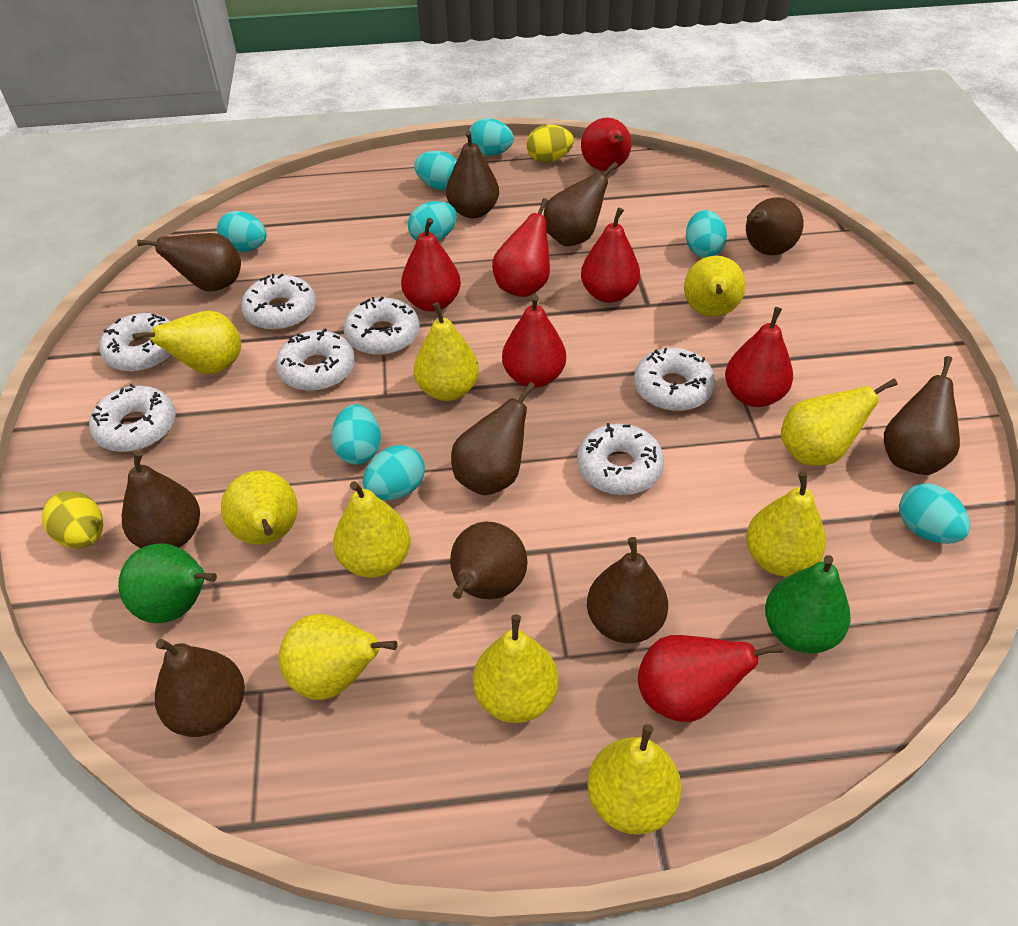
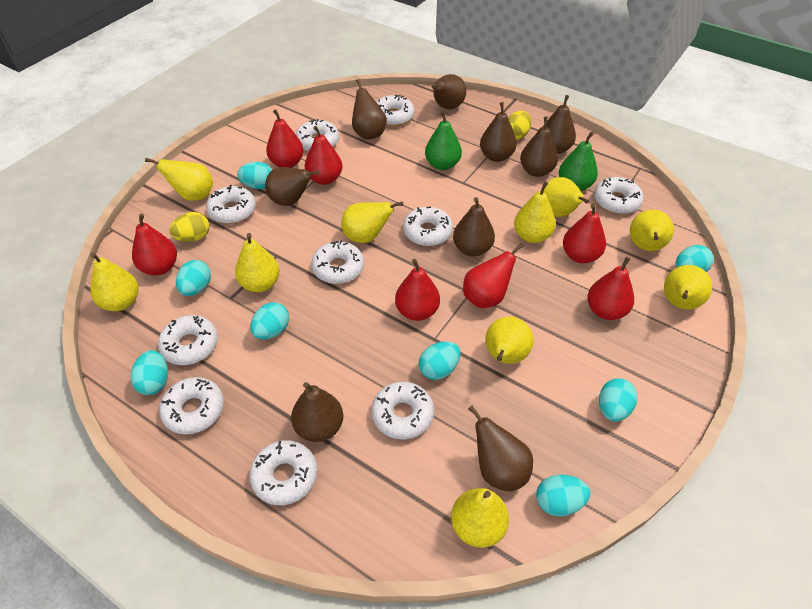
brown pear: 10 -> 9
white donut: 7 -> 10

